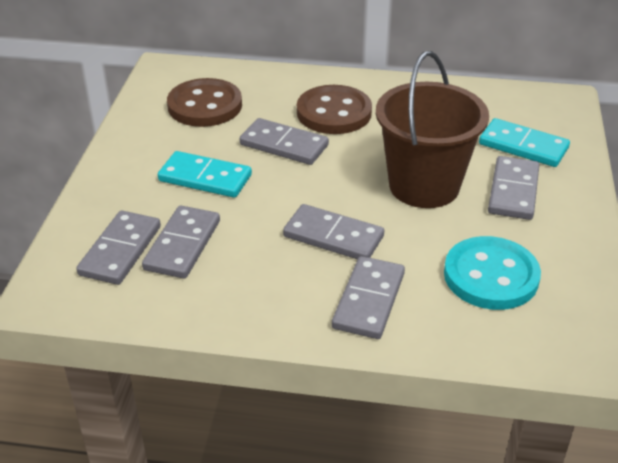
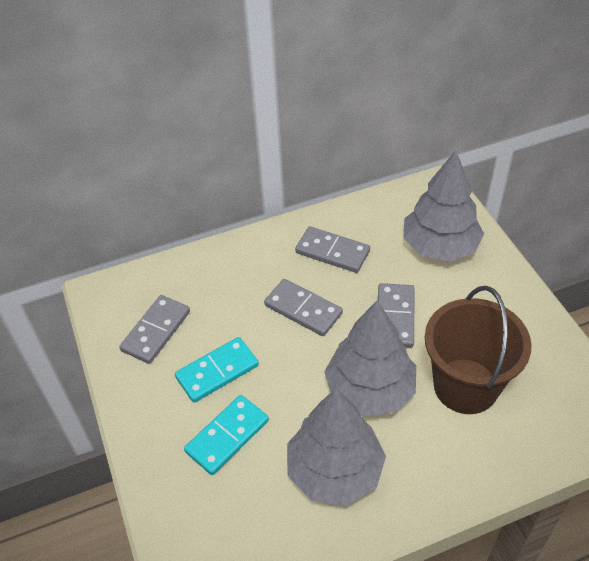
brown button: 2 -> 0
grey domino: 6 -> 4
grey tree: 0 -> 3
turquoise button: 1 -> 0

